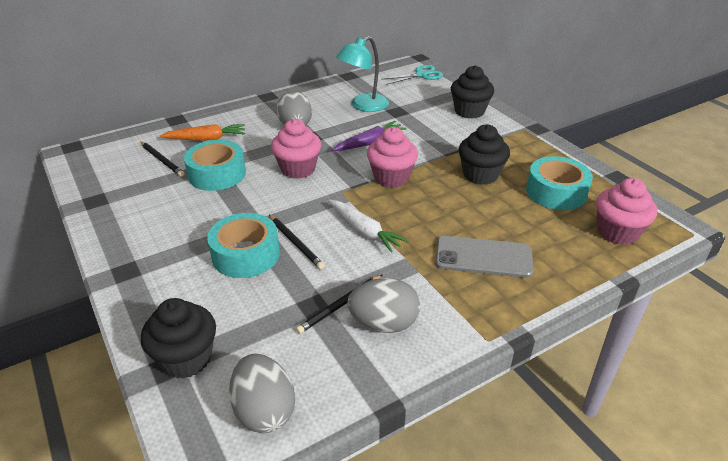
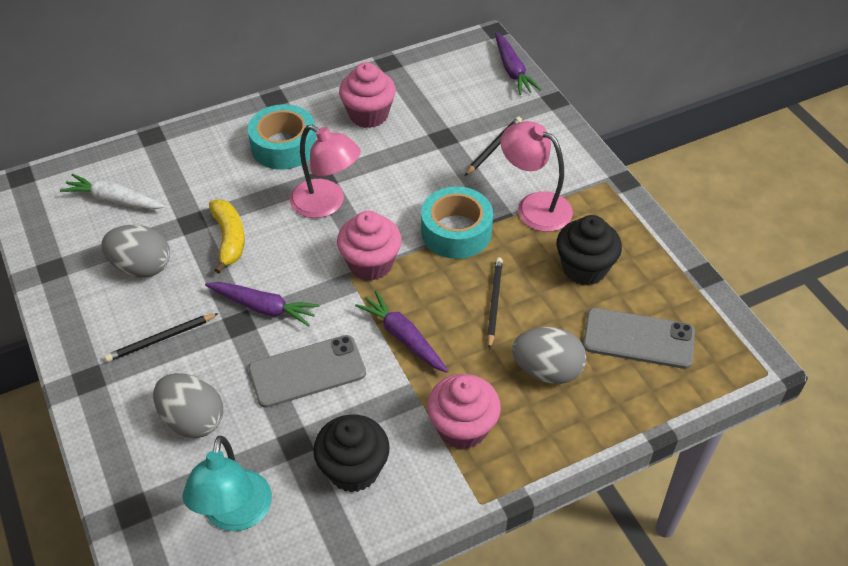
black cupcake: 3 -> 2
grey phone: 1 -> 2
orange carrot: 1 -> 0
pink lamp: 0 -> 2
purple carrot: 1 -> 3
turquoise scissors: 1 -> 0
turquoise tape: 3 -> 2
yellow banana: 0 -> 1

